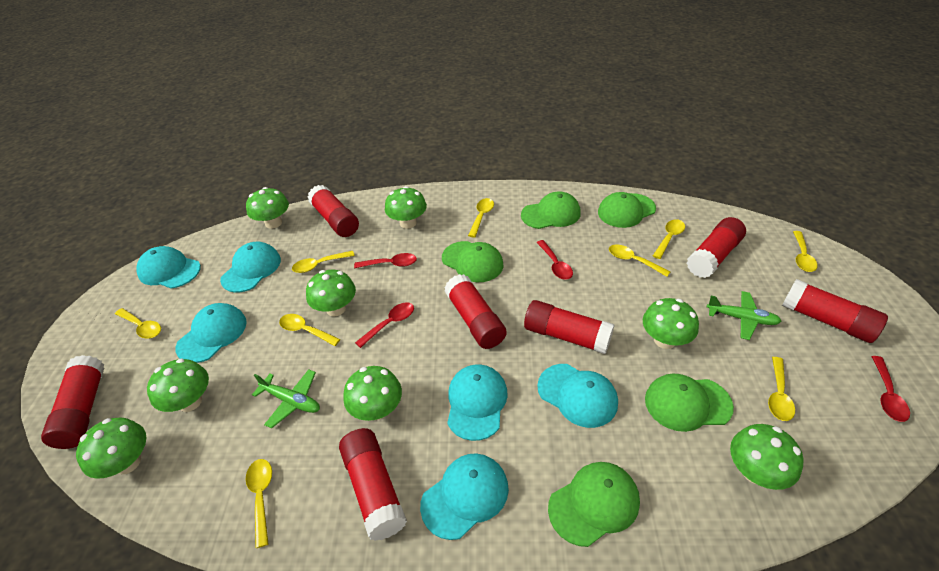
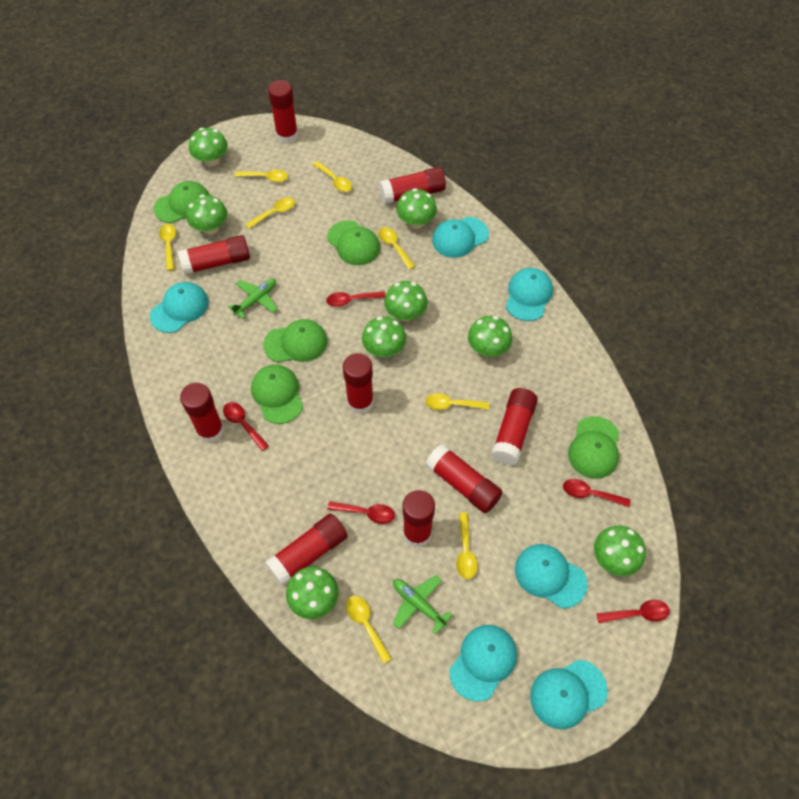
red glue stick: 7 -> 9
red spoon: 4 -> 5
yellow spoon: 9 -> 8

